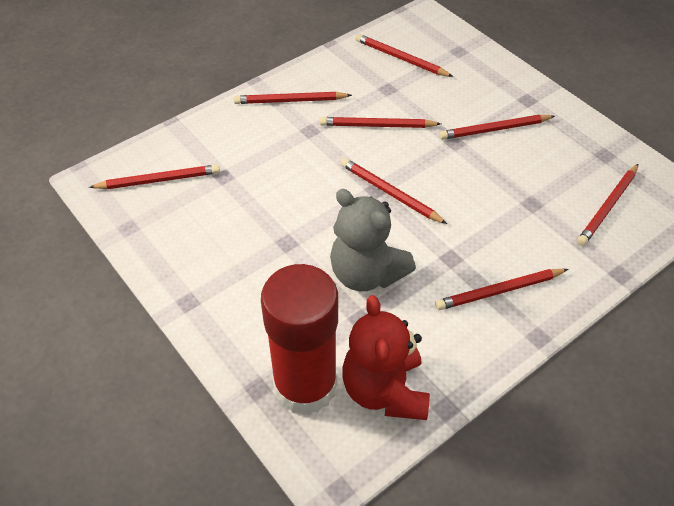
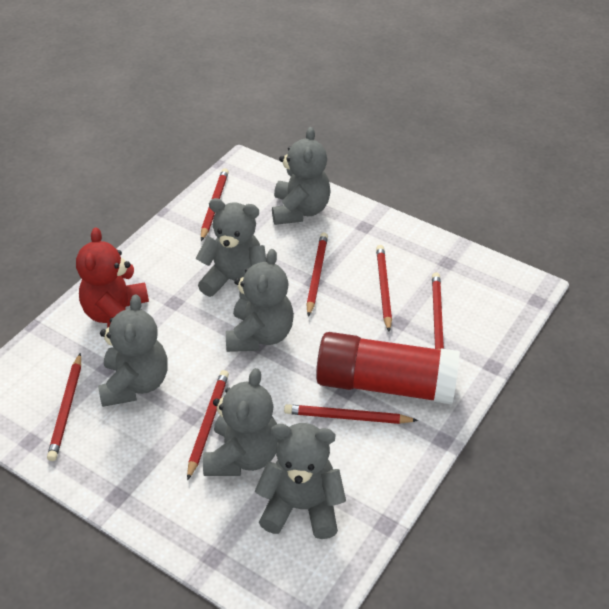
grey teddy bear: 1 -> 6
red pencil: 8 -> 7

